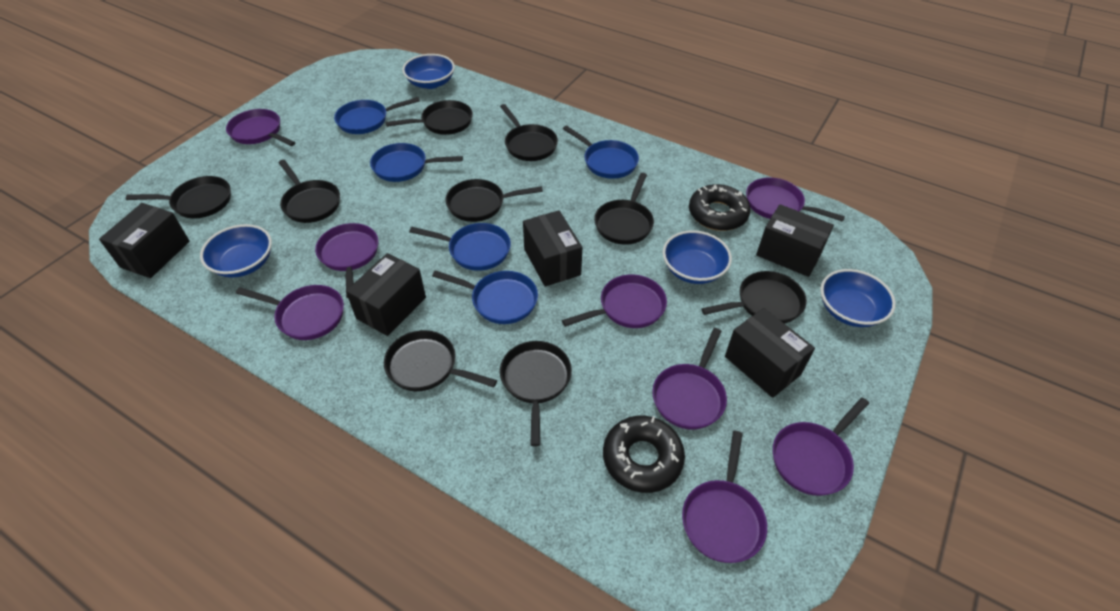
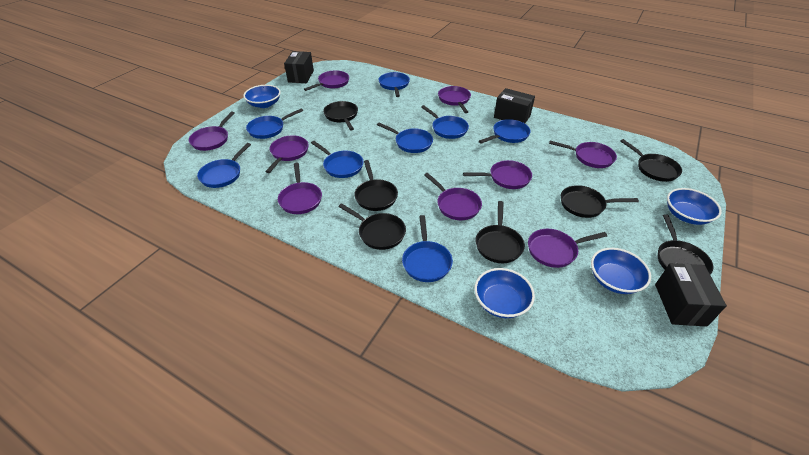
black box: 5 -> 3
black donut: 2 -> 0
black pan: 9 -> 7
blue pan: 5 -> 8
purple pan: 8 -> 9

